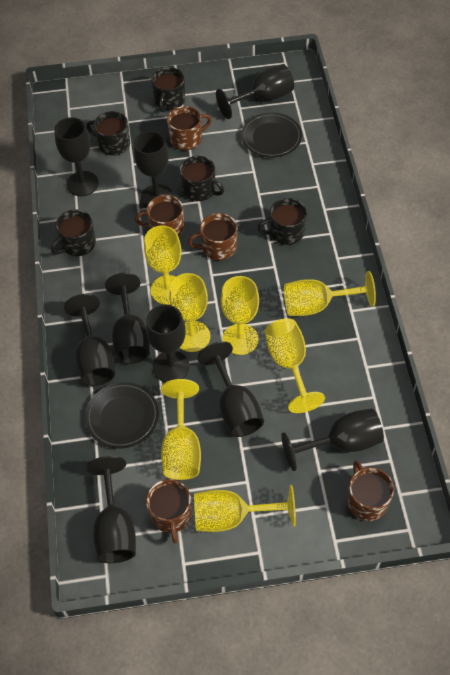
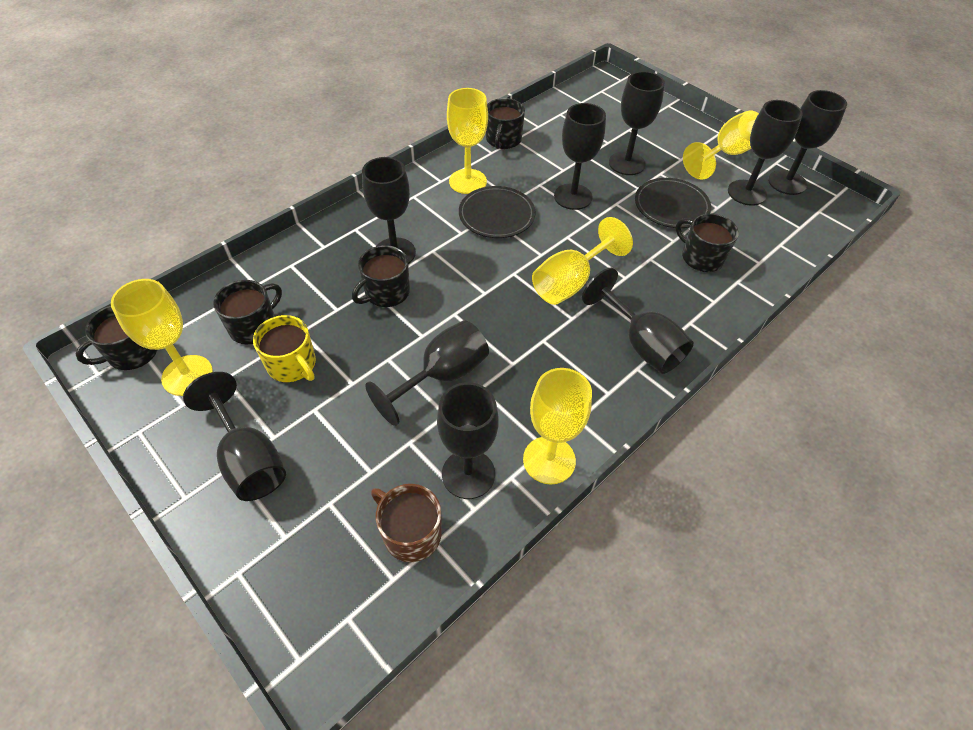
brown mug: 5 -> 1
yellow goblet: 7 -> 5
yellow mug: 0 -> 1

